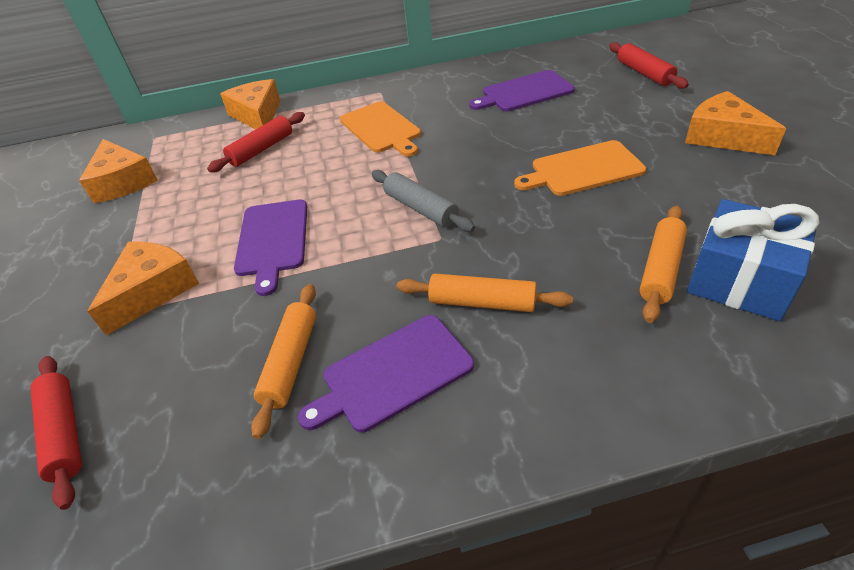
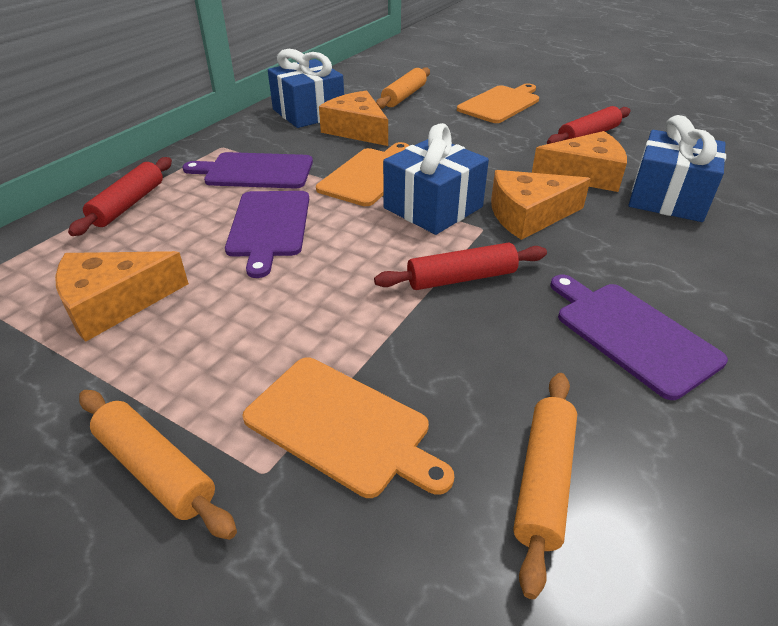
blue gift: 1 -> 3
grey rolling pin: 1 -> 0
orange cutting board: 2 -> 3

